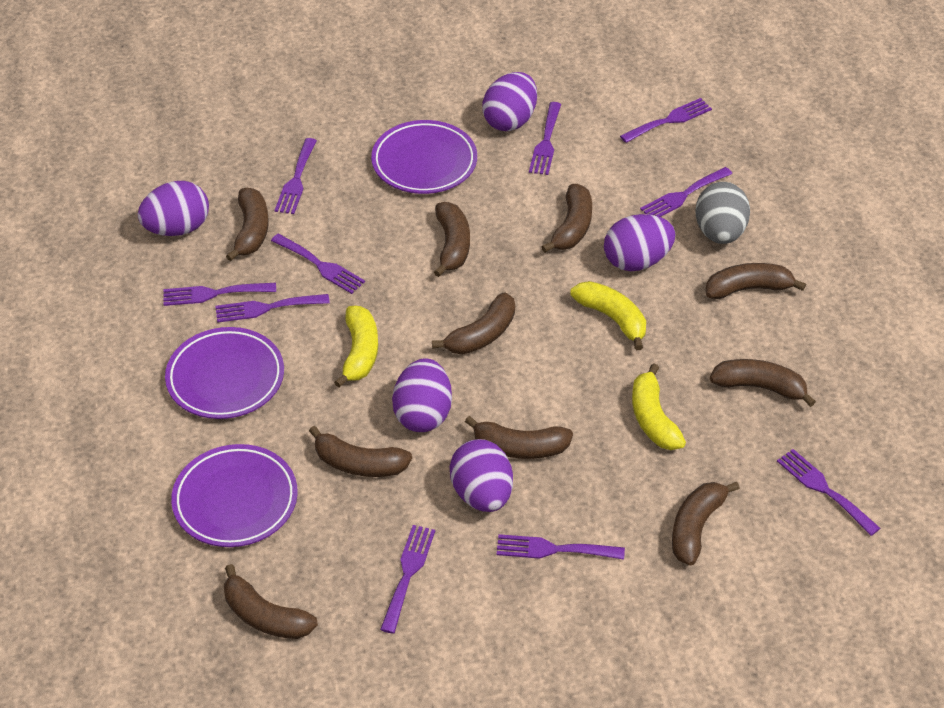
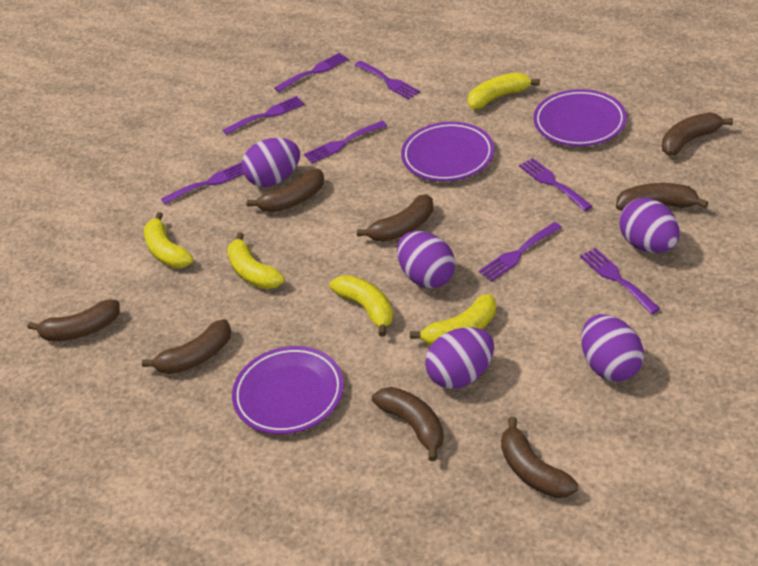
brown banana: 10 -> 8
grey egg: 1 -> 0
purple fork: 10 -> 8
yellow banana: 3 -> 5

